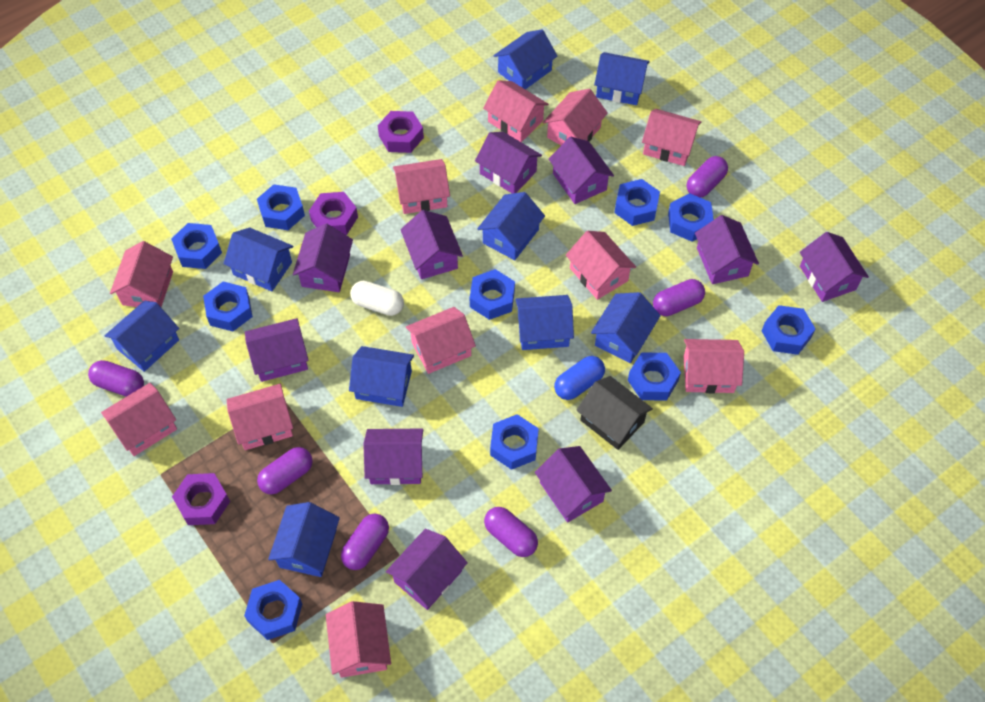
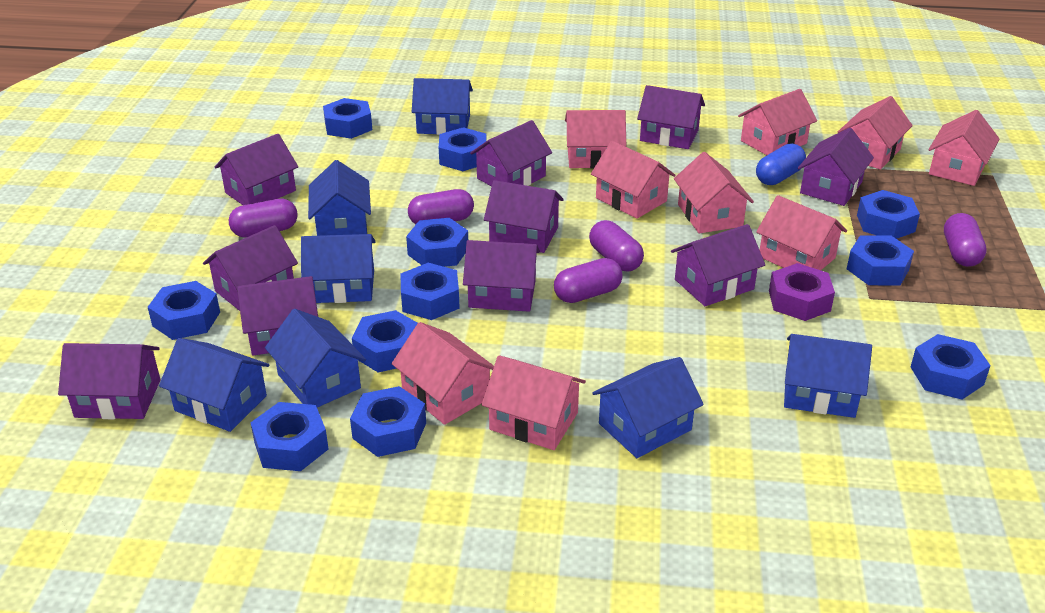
black house: 1 -> 0
blue house: 9 -> 7
blue nut: 10 -> 11
pink house: 11 -> 9
purple capsule: 6 -> 5
purple nut: 3 -> 1
white capsule: 1 -> 0

